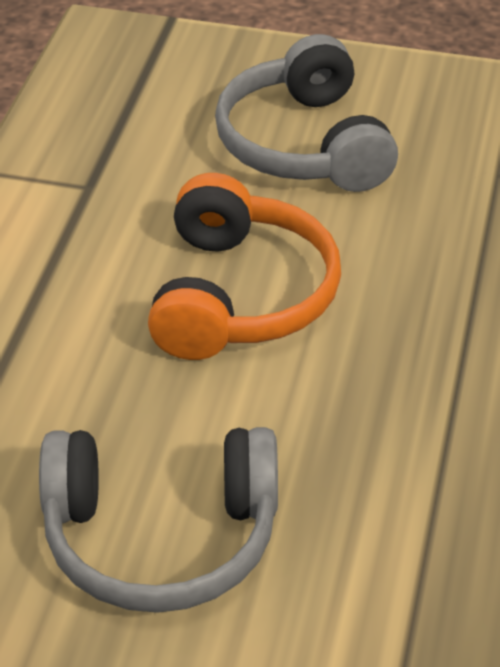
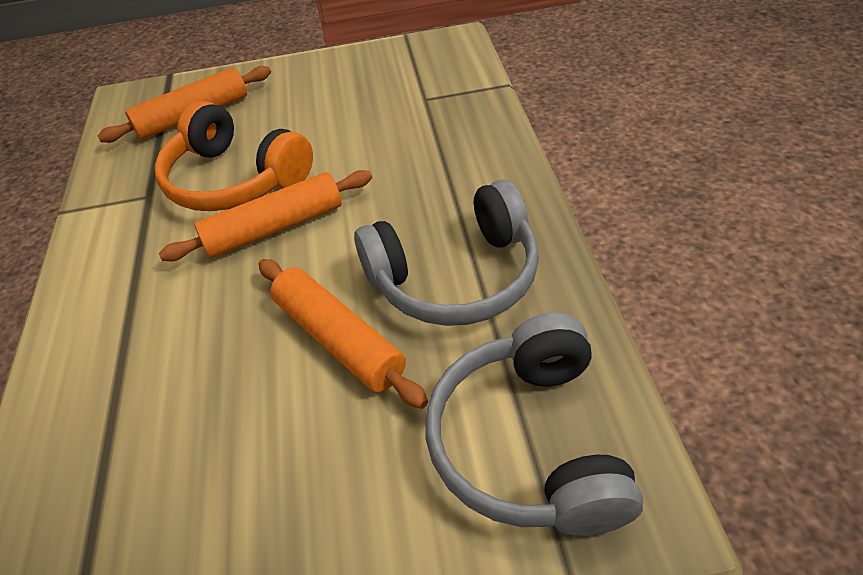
orange rolling pin: 0 -> 3

